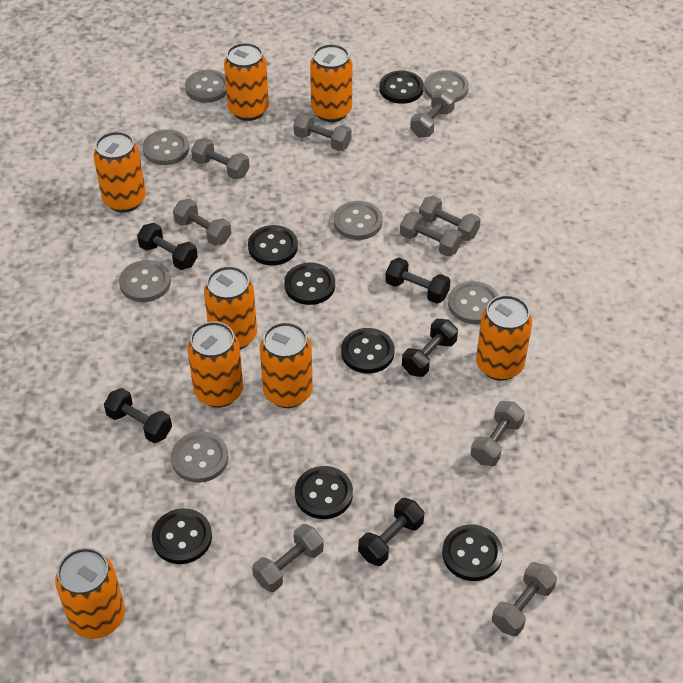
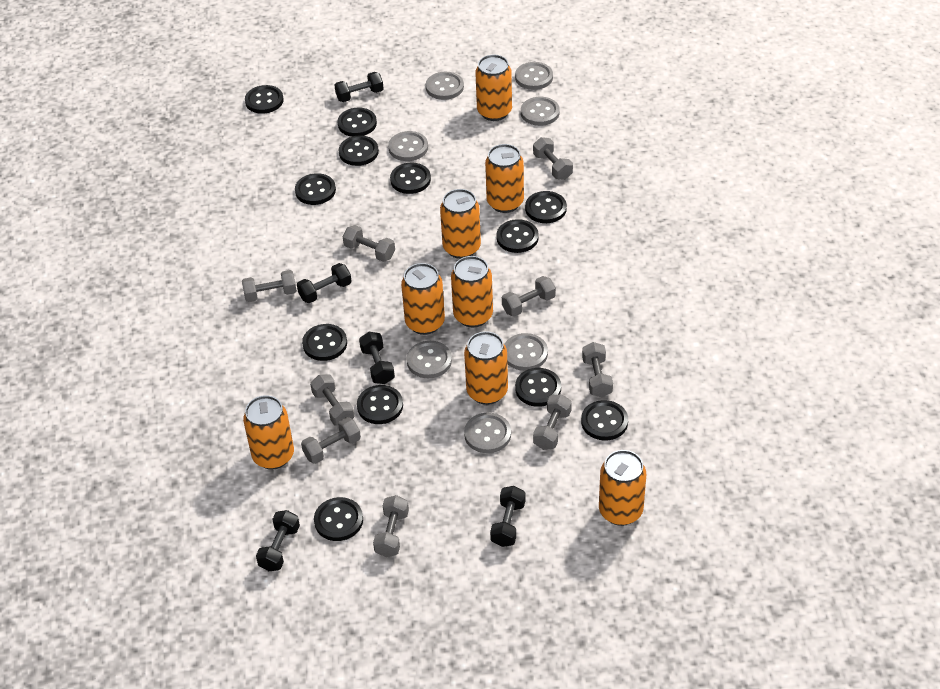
black button: 7 -> 12

